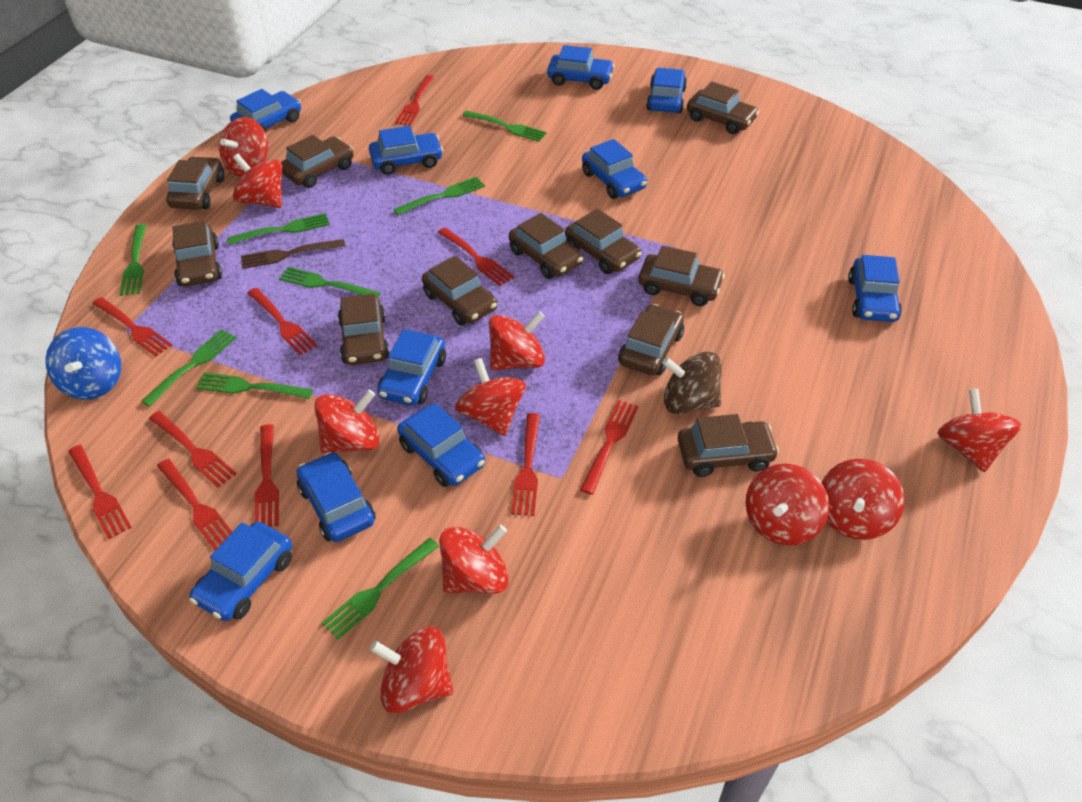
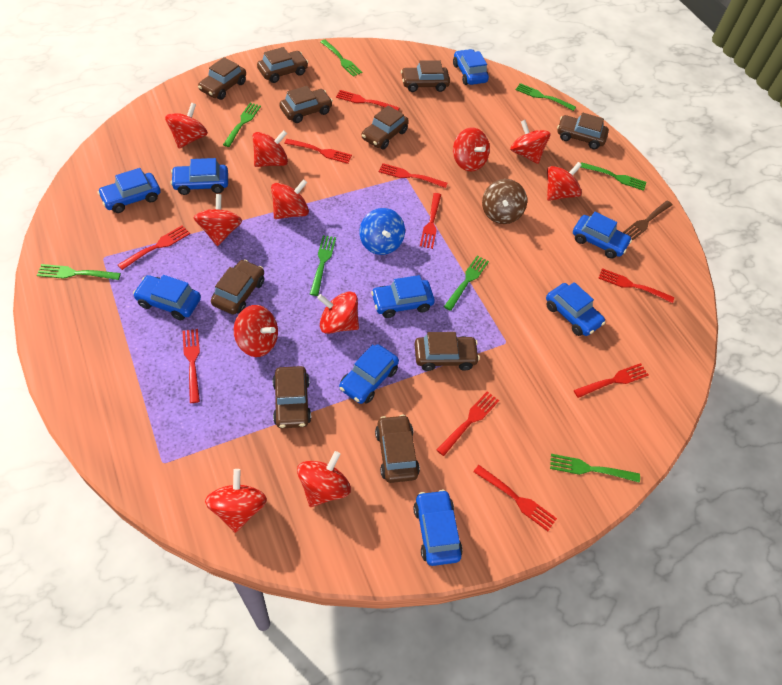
blue car: 10 -> 9
brown car: 11 -> 10
red spinning top: 10 -> 11

